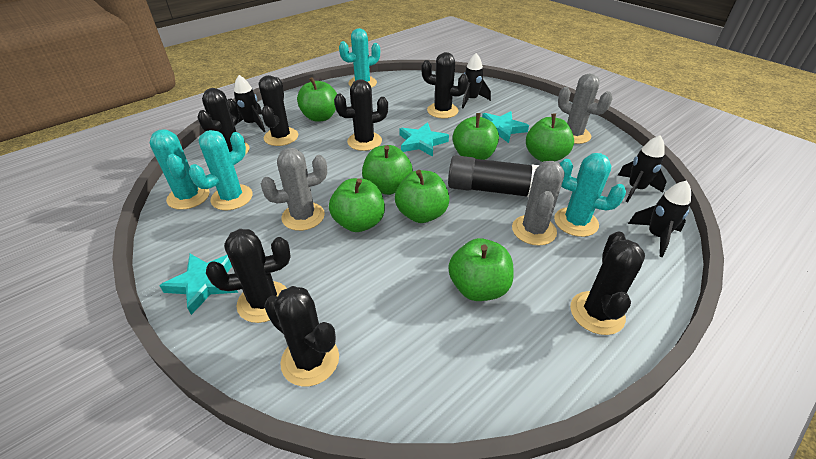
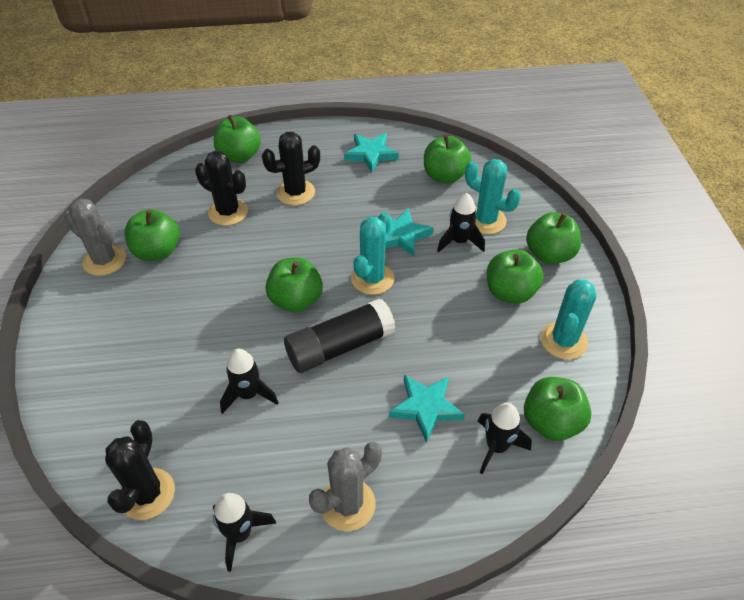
black cactus: 7 -> 3
grey cactus: 3 -> 2
turquoise cactus: 4 -> 3

